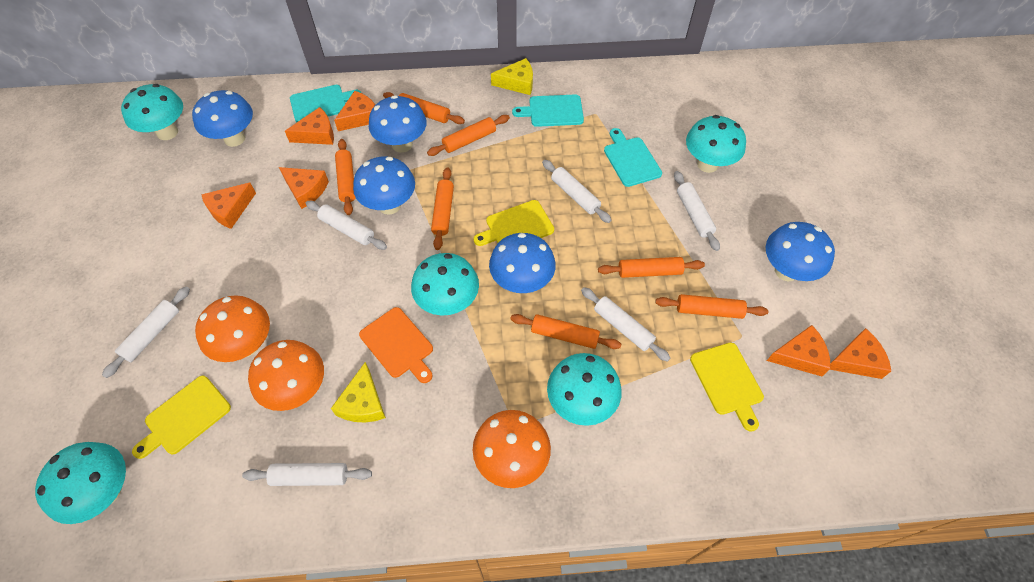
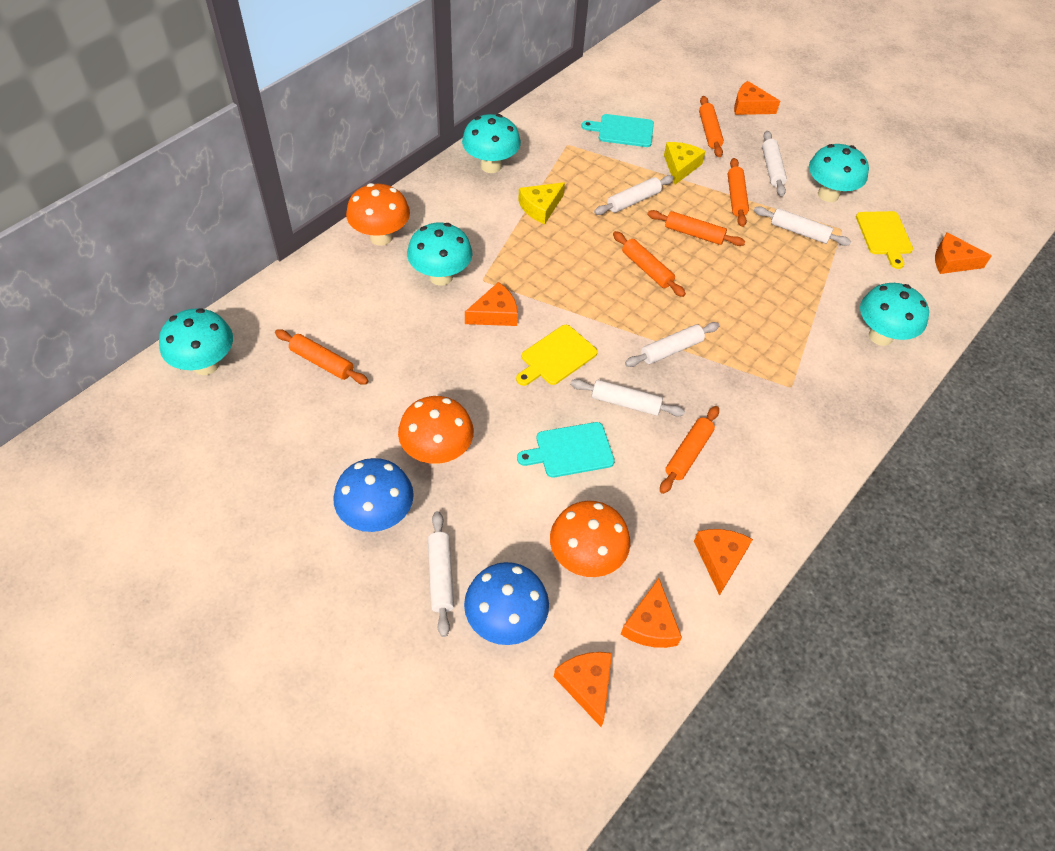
blue mushroom: 5 -> 2
orange cutting board: 1 -> 0
orange rolling pin: 7 -> 6
turquoise cutting board: 3 -> 2
yellow cutting board: 3 -> 2

